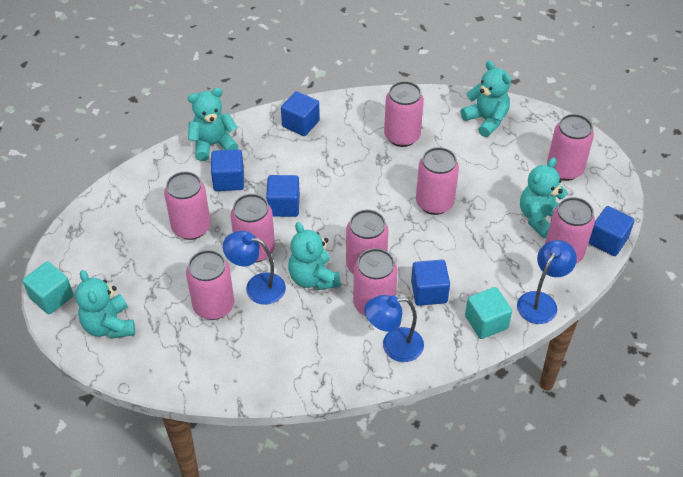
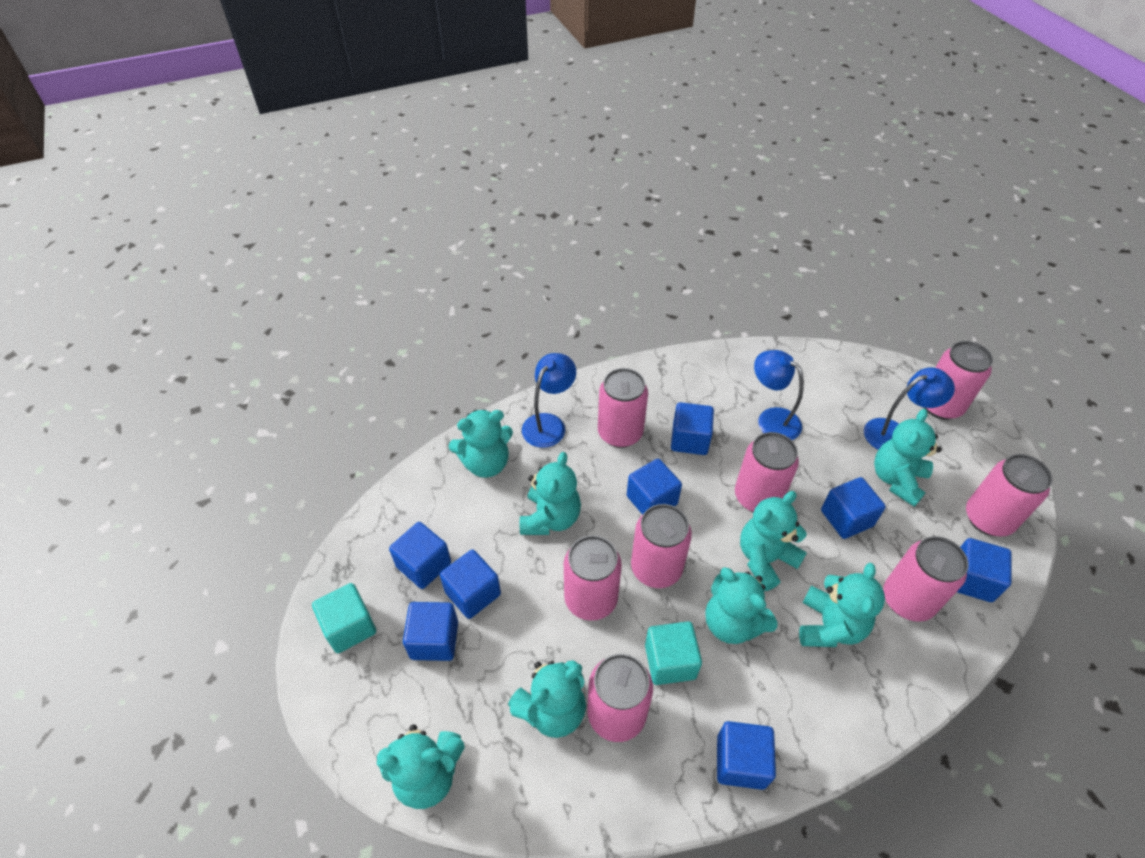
blue cube: 5 -> 8
pink can: 9 -> 8
turquoise teddy bear: 5 -> 8

